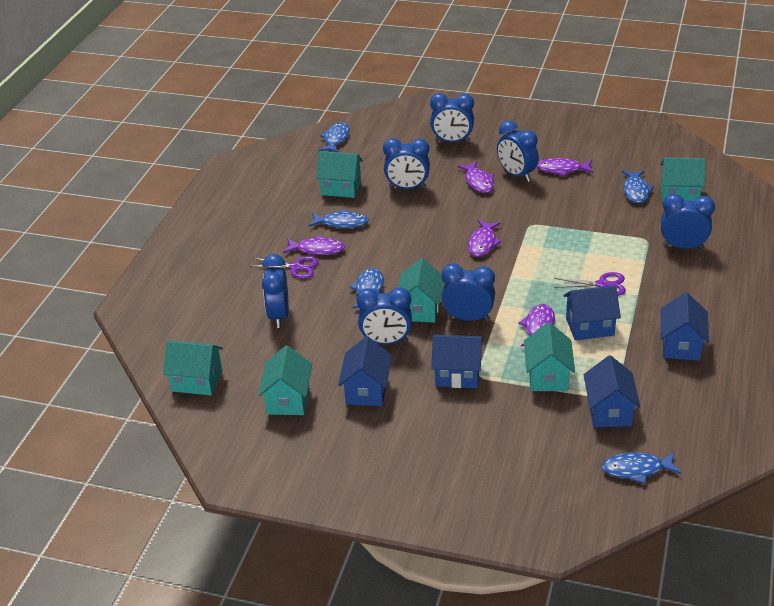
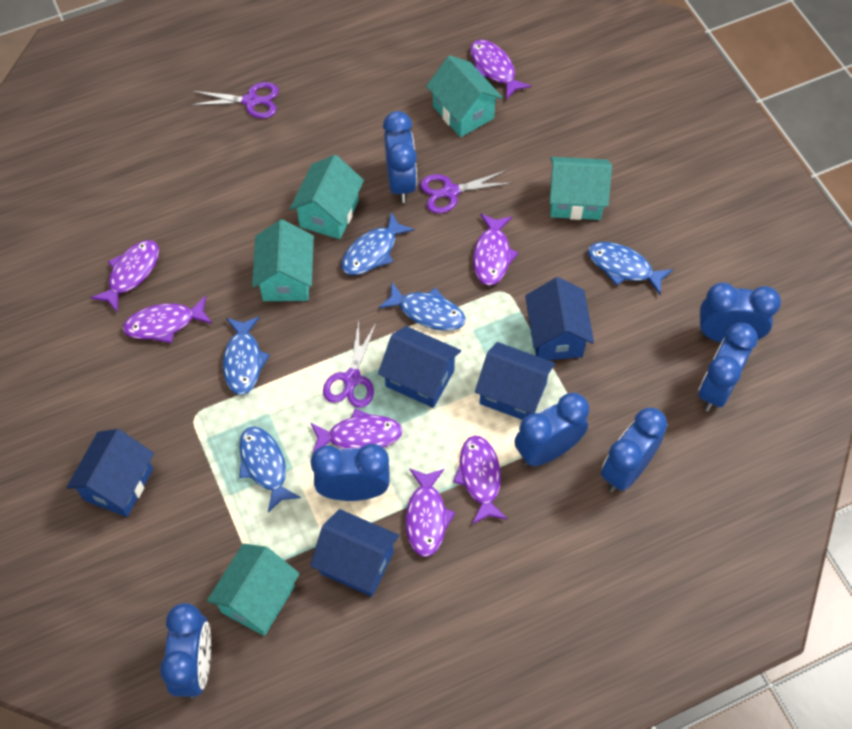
purple fish: 5 -> 7
purple scissors: 2 -> 3
turquoise house: 6 -> 5

